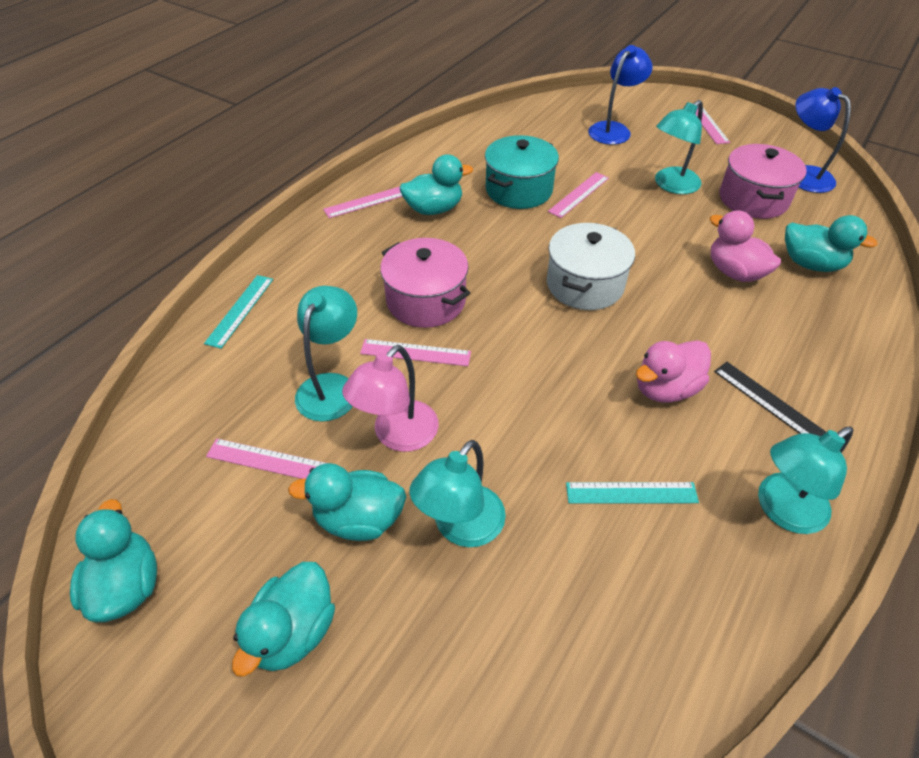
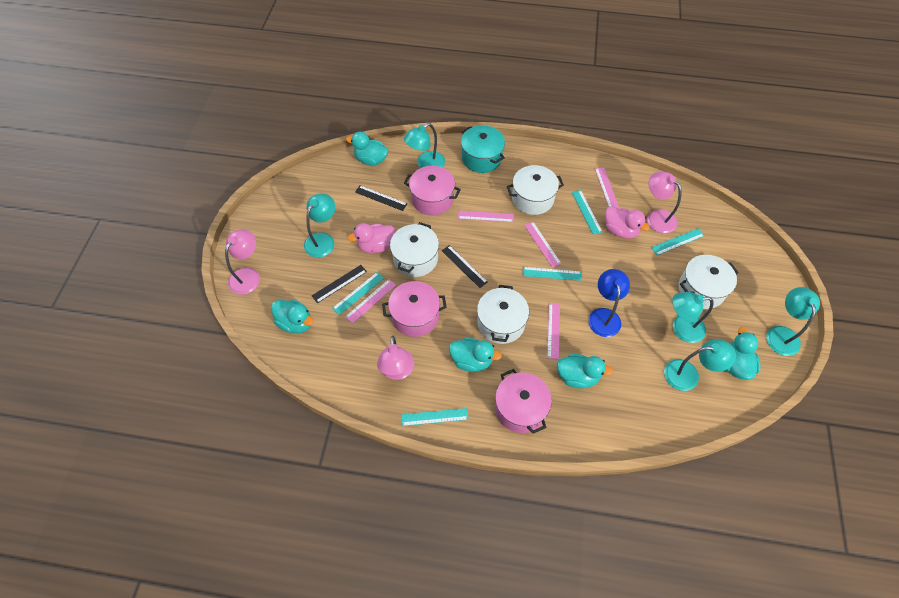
black ruler: 1 -> 3
blue lamp: 2 -> 1
pink lamp: 1 -> 3
pink pot: 2 -> 3
turquoise lamp: 4 -> 5
turquoise ruler: 2 -> 5
white pot: 1 -> 4

